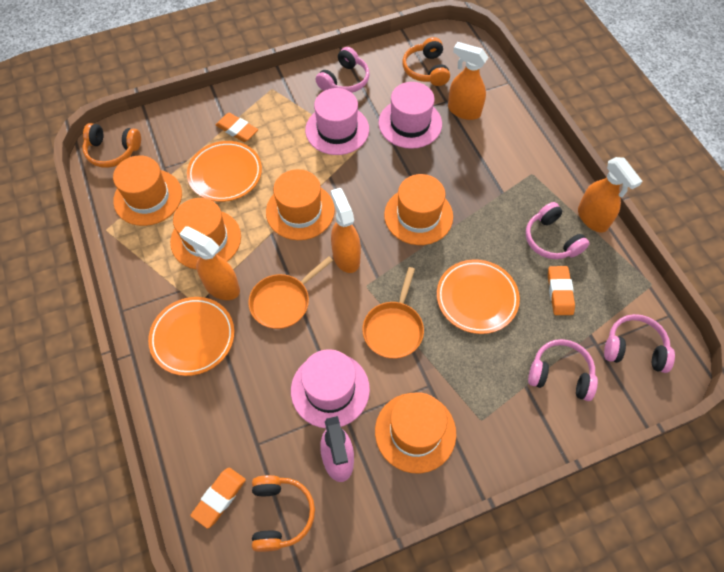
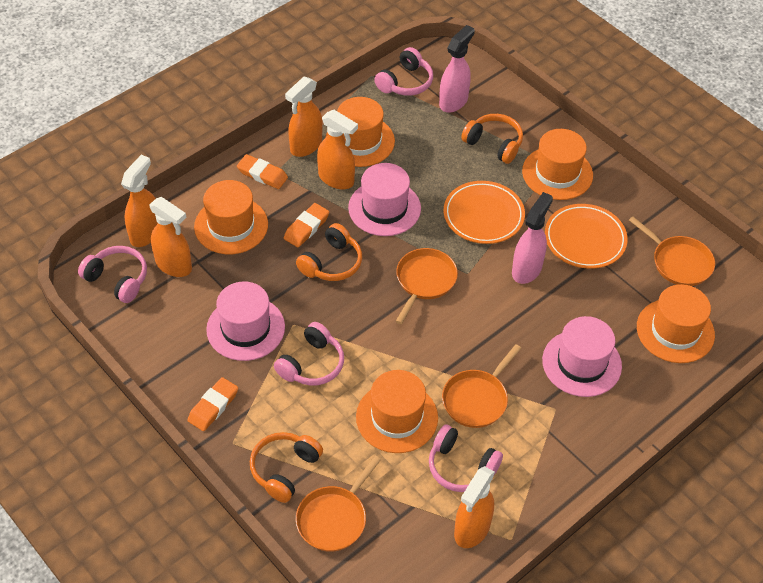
orange pan: 2 -> 4
orange plate: 3 -> 2
orange spray bottle: 4 -> 5
pink spray bottle: 1 -> 2

